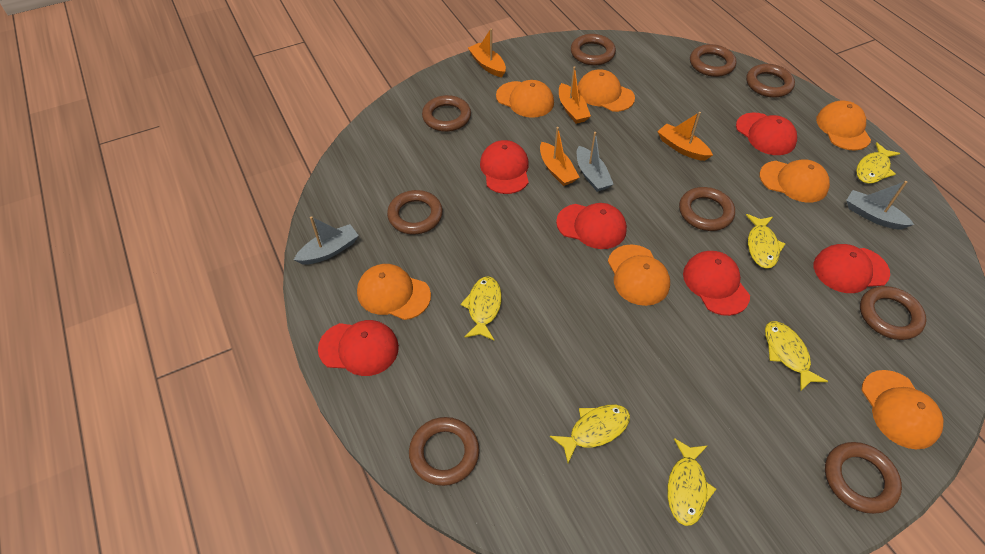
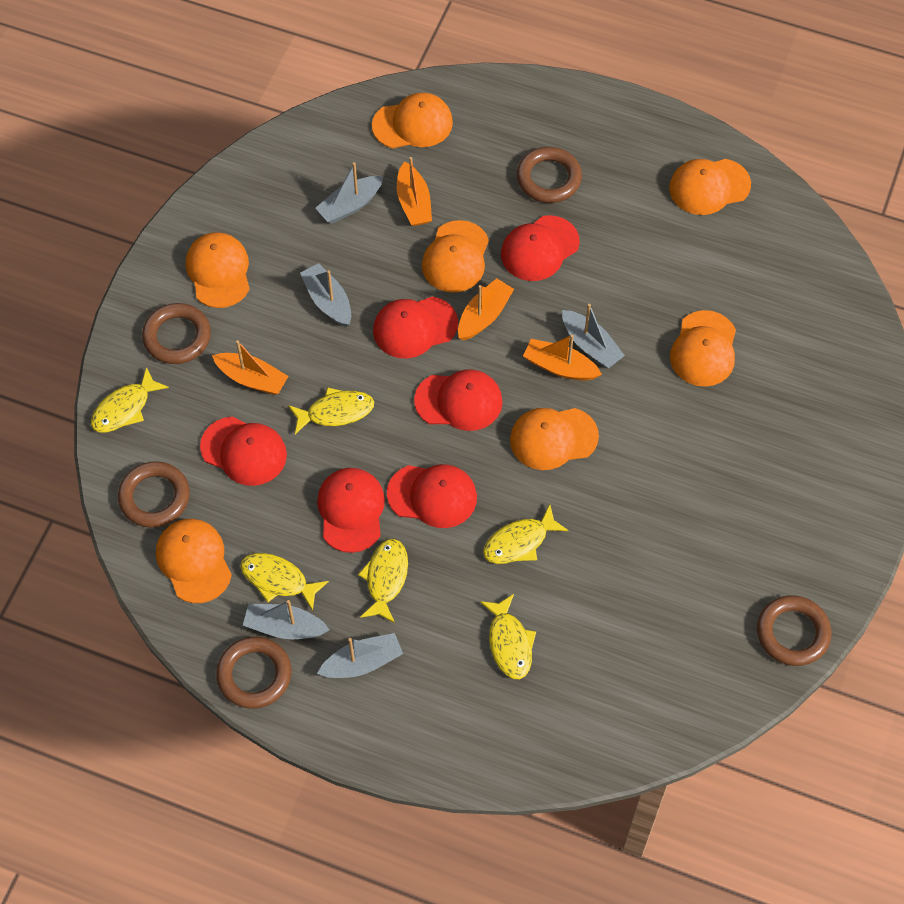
brown ring: 9 -> 5
grey boat: 3 -> 5

